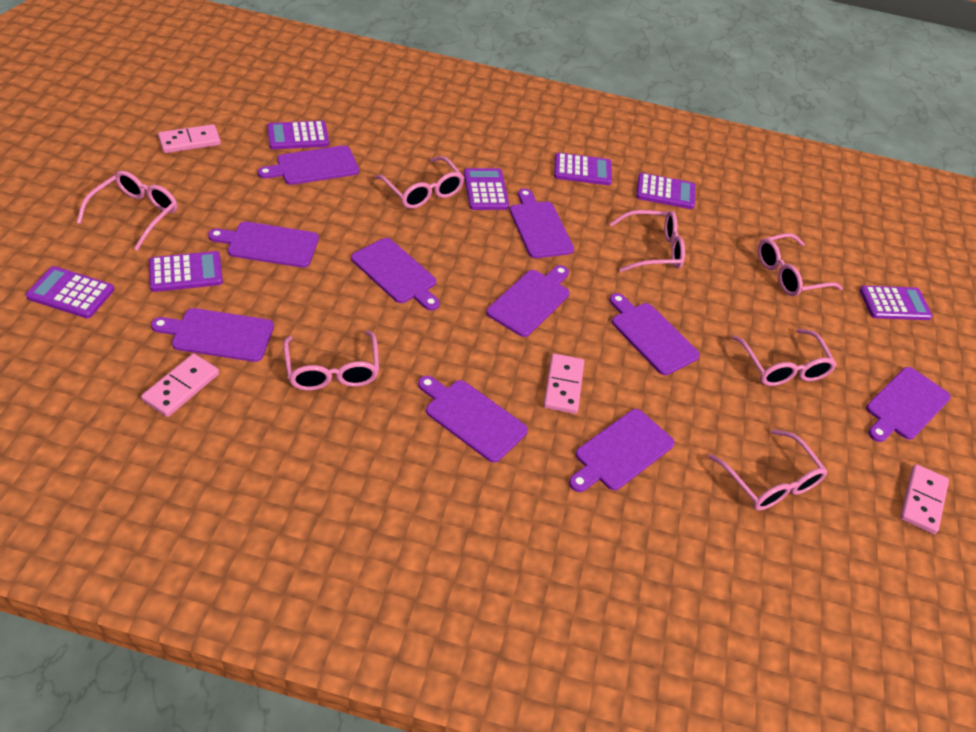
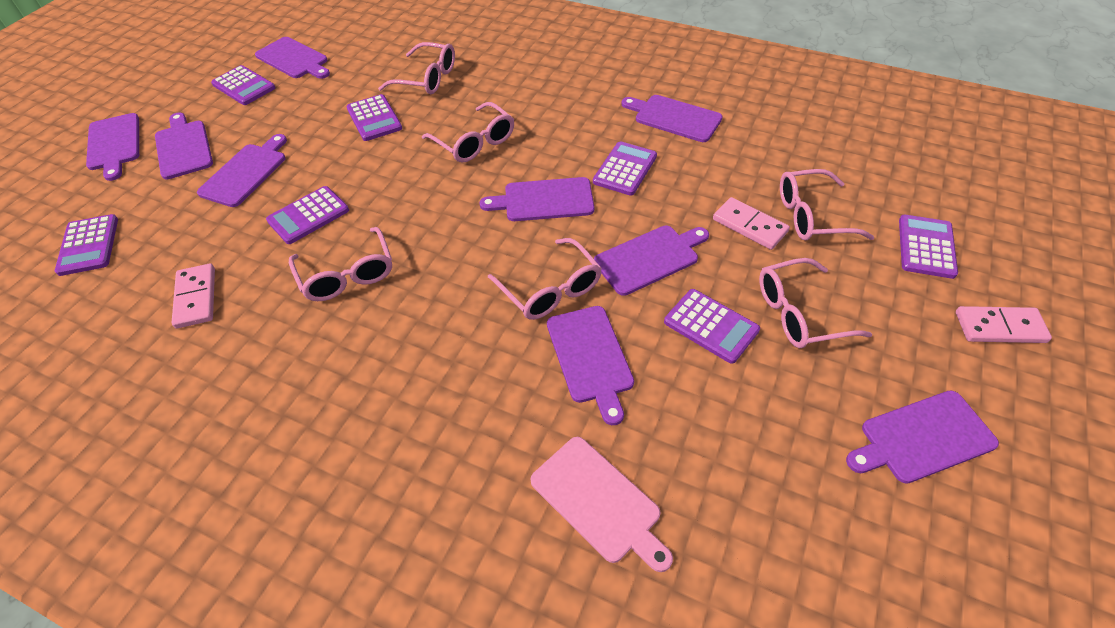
pink cutting board: 0 -> 1
pink domino: 4 -> 3
pink glasses: 7 -> 6
purple cutting board: 10 -> 9

